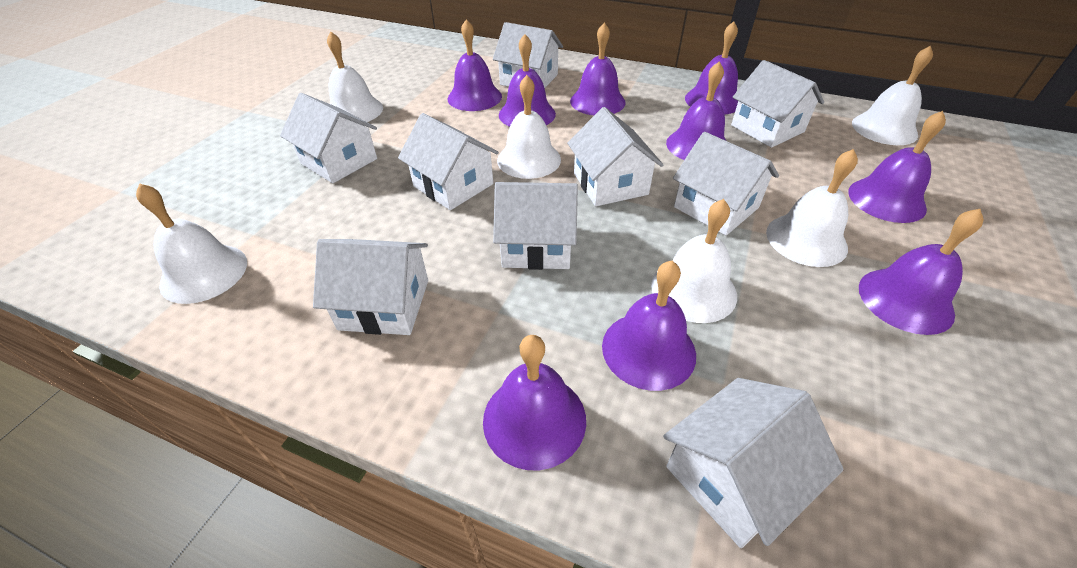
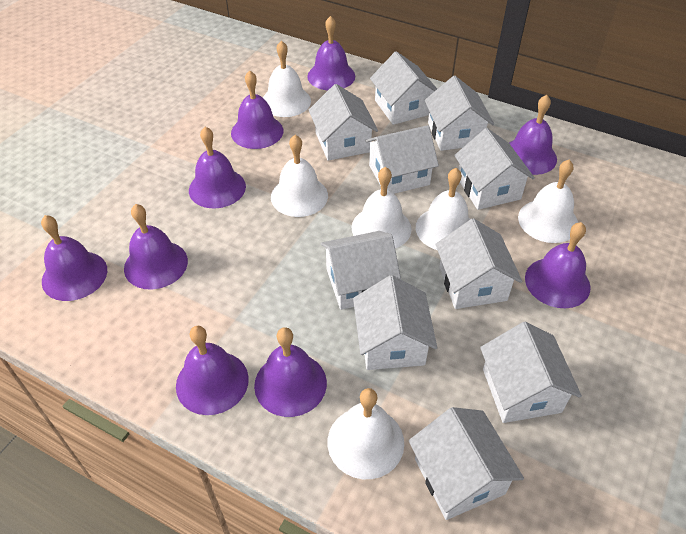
white house: 9 -> 10

